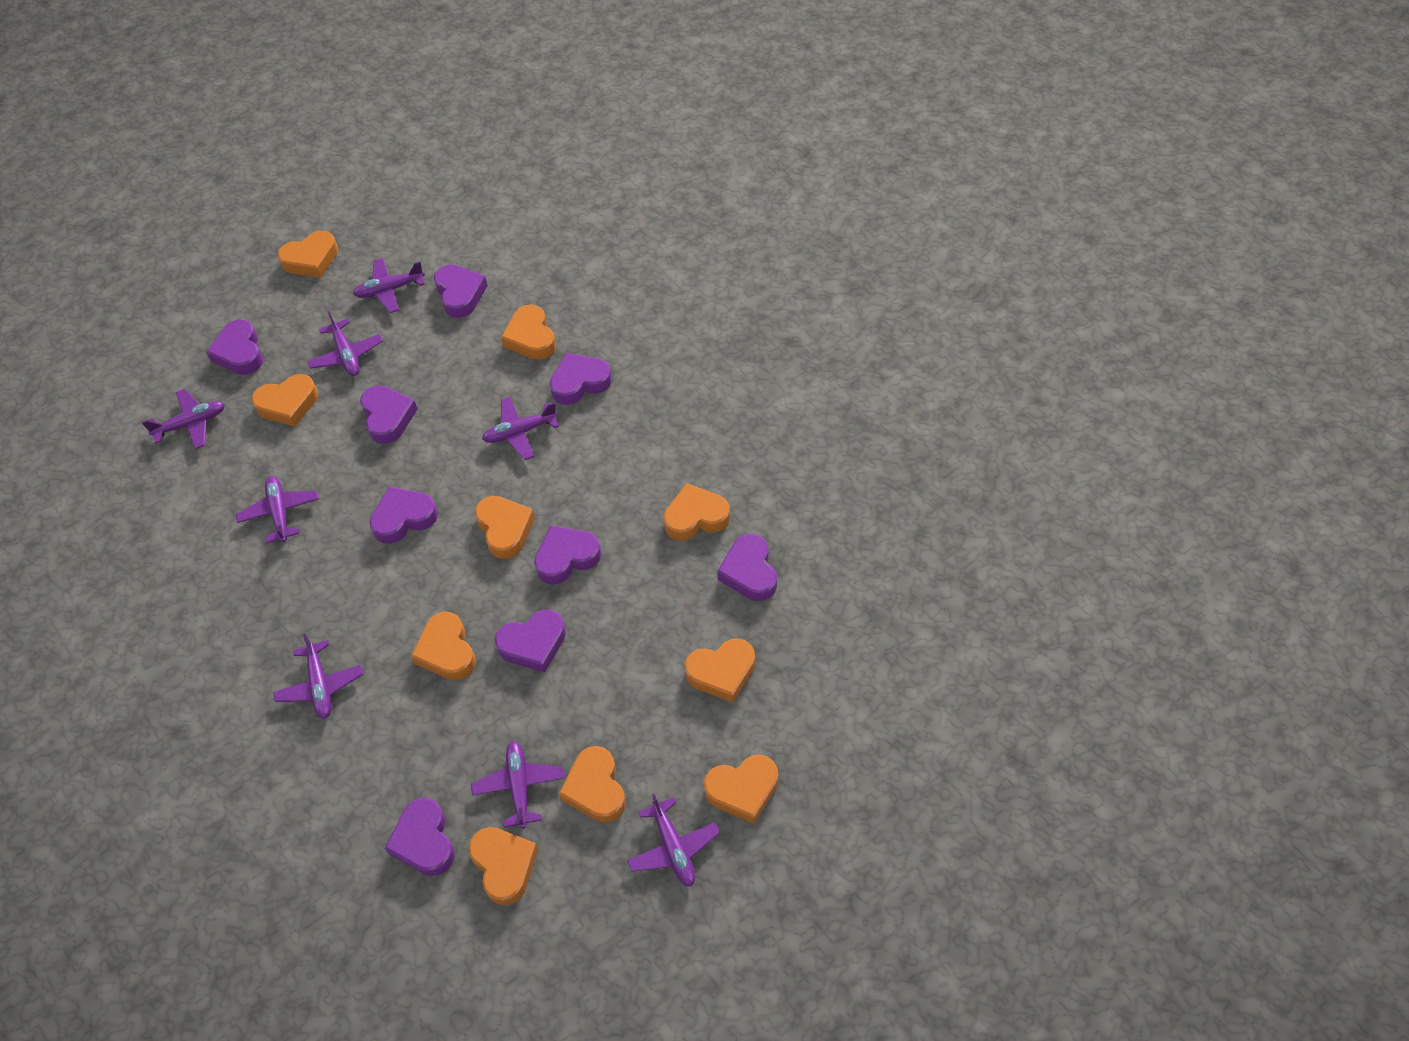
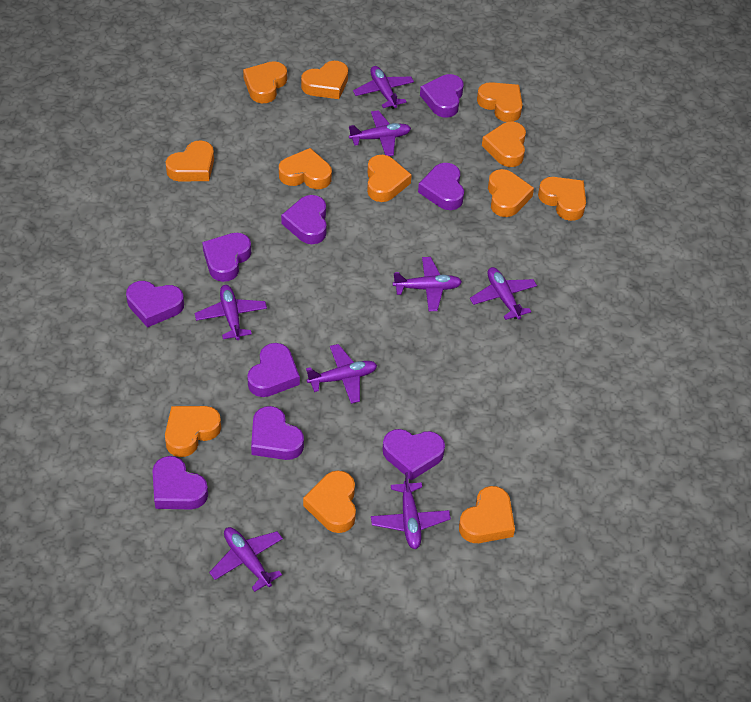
orange heart: 10 -> 12

